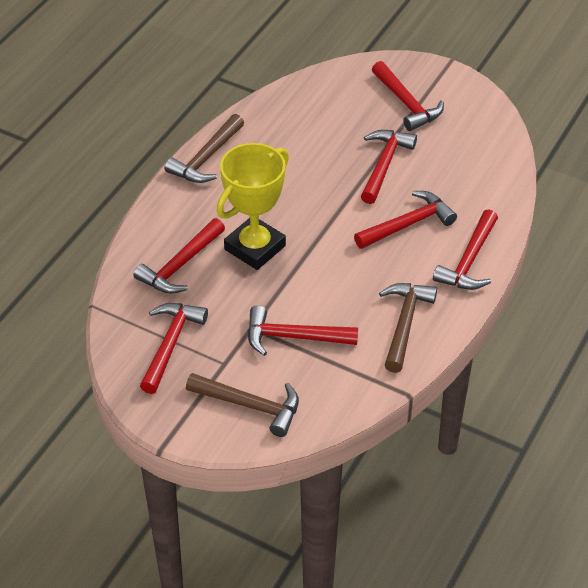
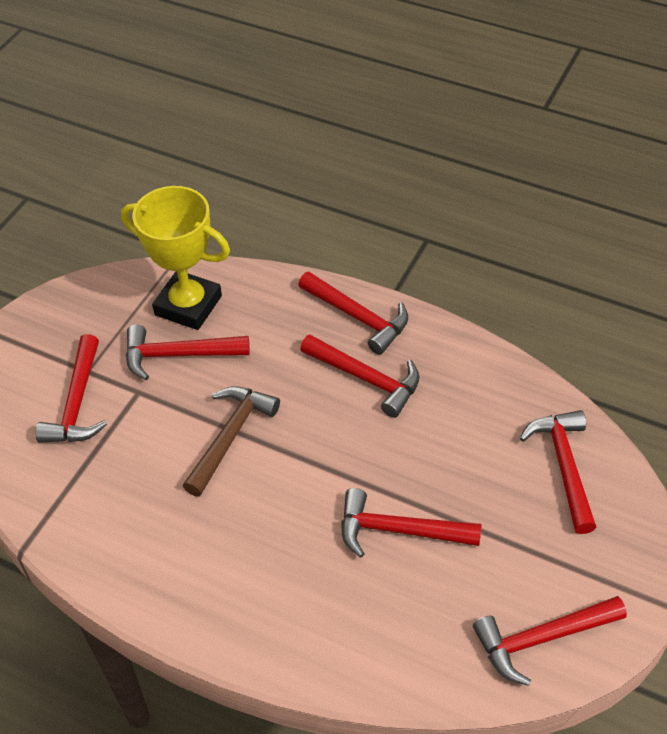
brown hammer: 3 -> 1

